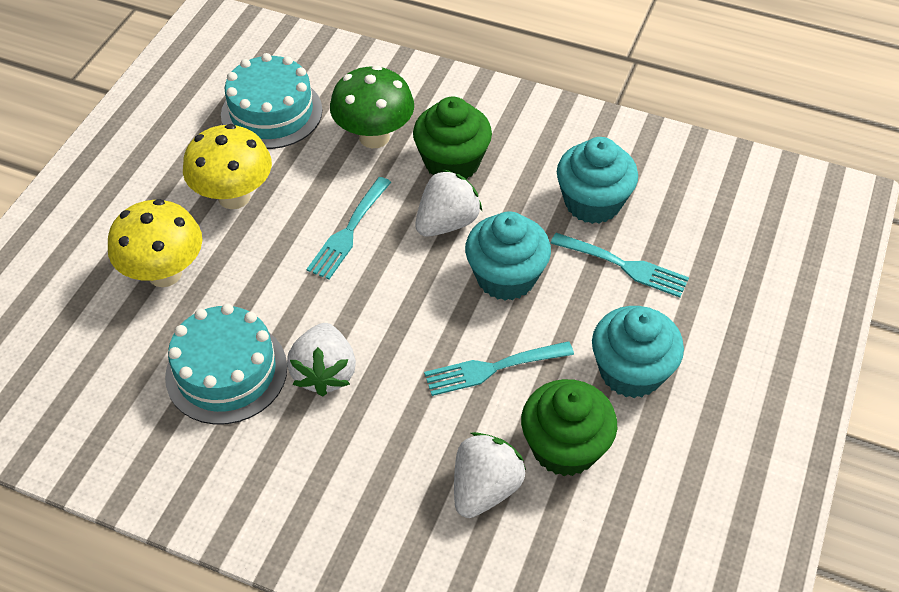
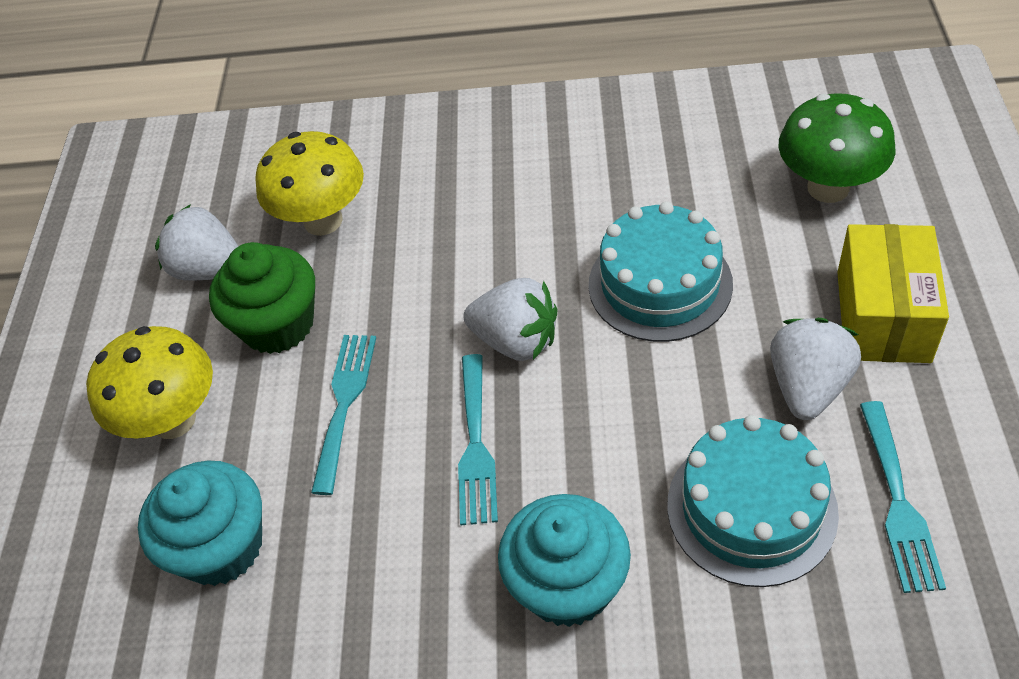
green cupcake: 2 -> 1
turquoise cupcake: 3 -> 2
yellow box: 0 -> 1

